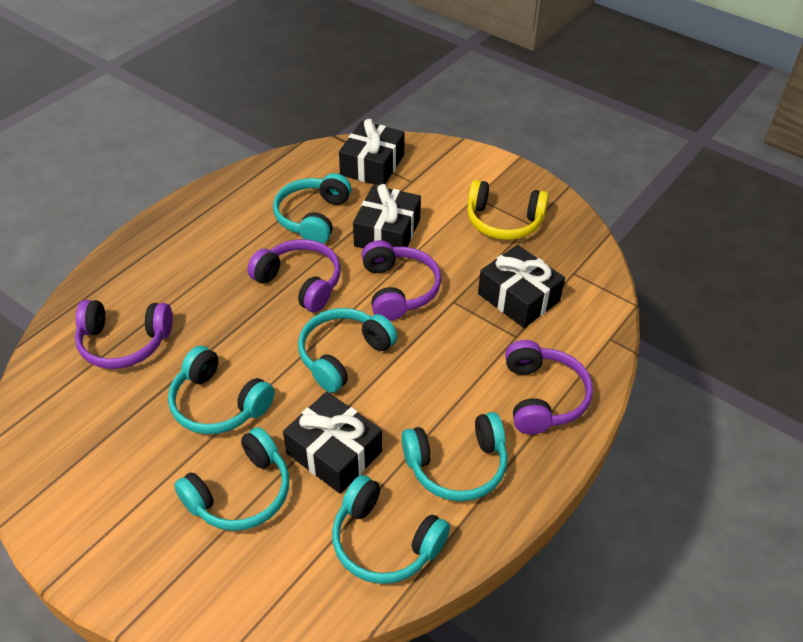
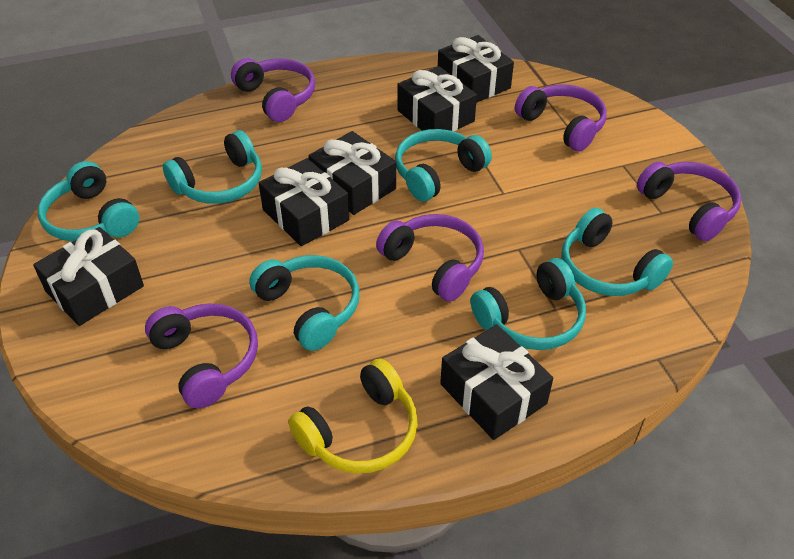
black gift: 4 -> 6
purple headphones: 4 -> 5

